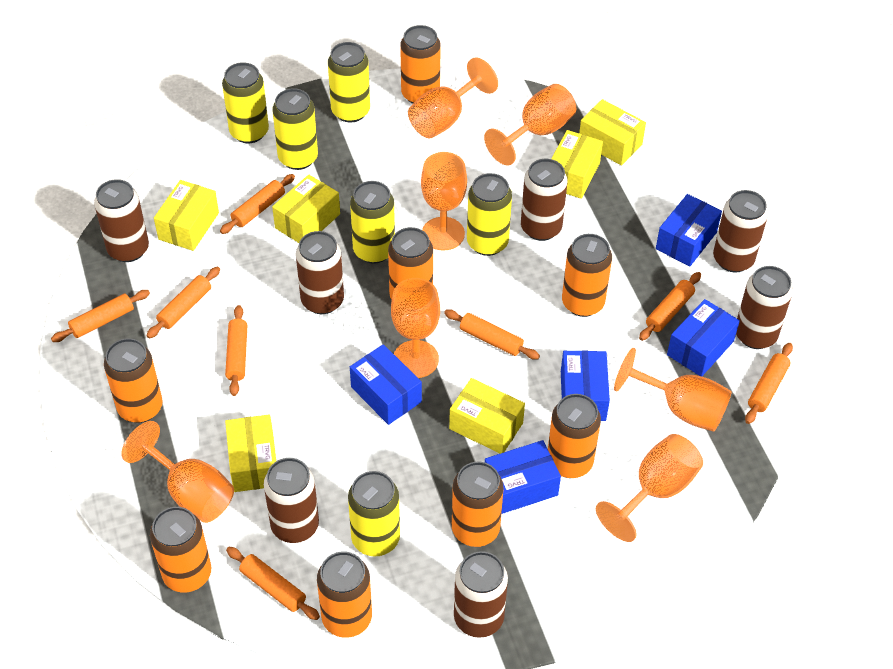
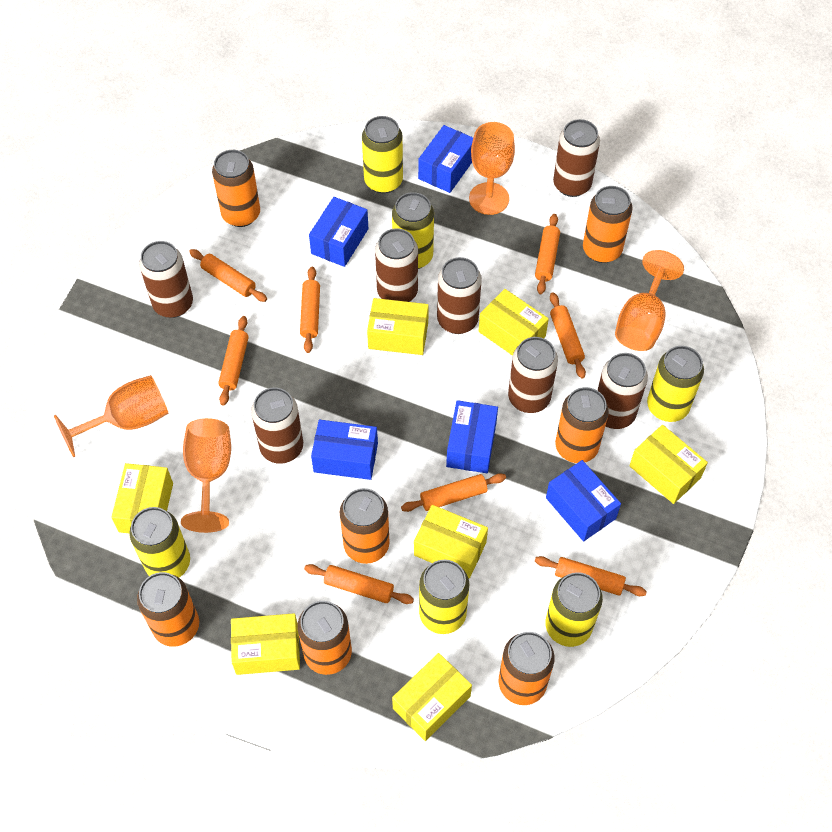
orange can: 8 -> 7
orange goblet: 7 -> 4
yellow box: 6 -> 7

